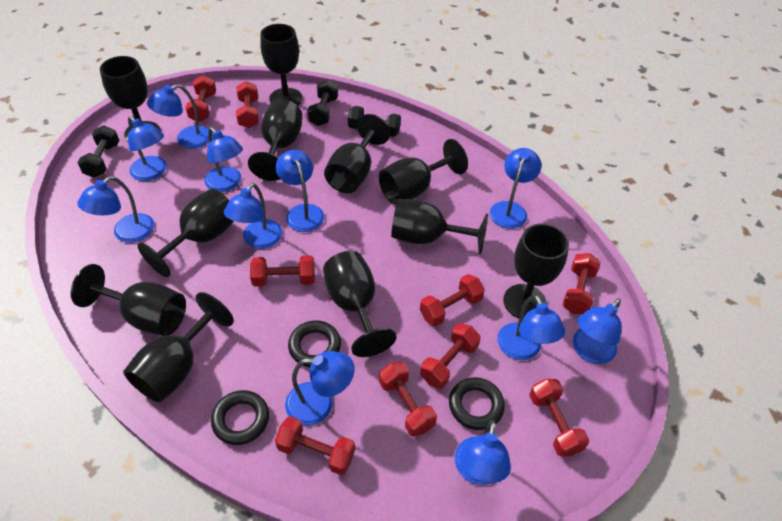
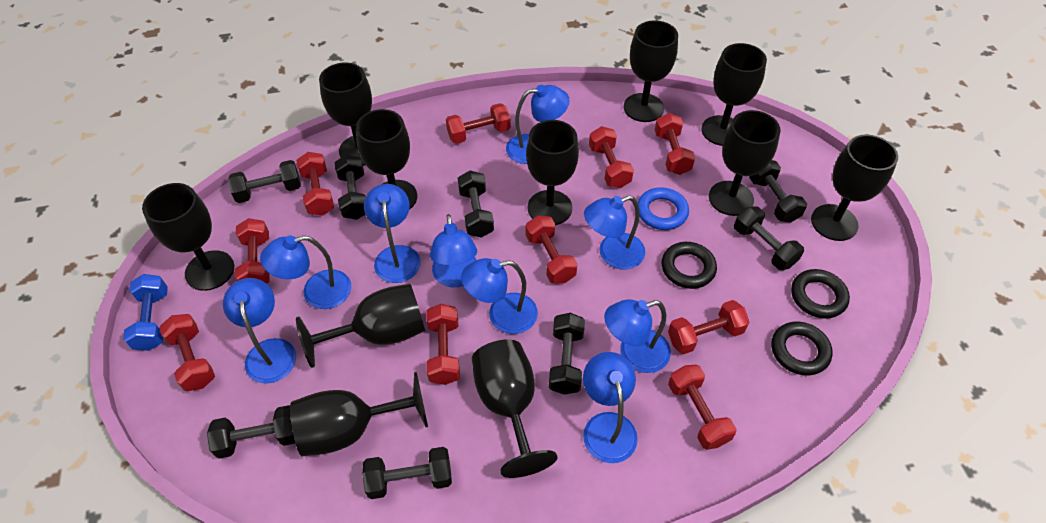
black dumbbell: 3 -> 8
blue dumbbell: 0 -> 1
blue lamp: 11 -> 9
blue ring: 0 -> 1
red dumbbell: 9 -> 10

